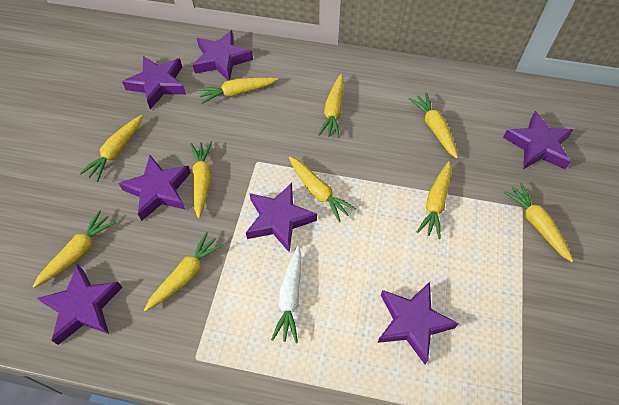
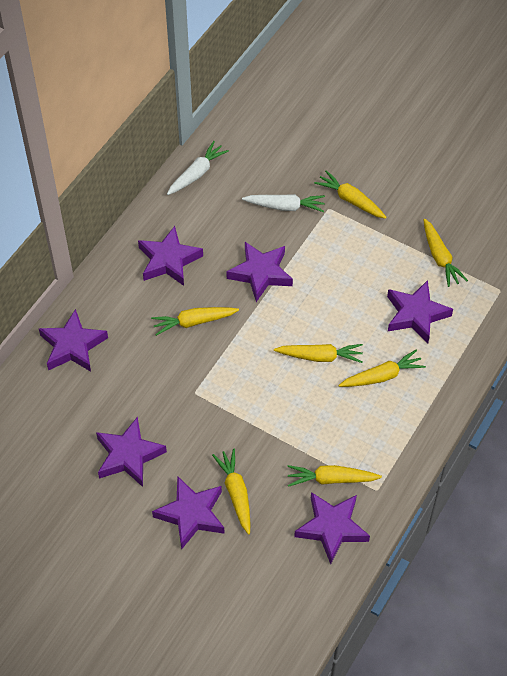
white carrot: 1 -> 2
yellow carrot: 10 -> 7

